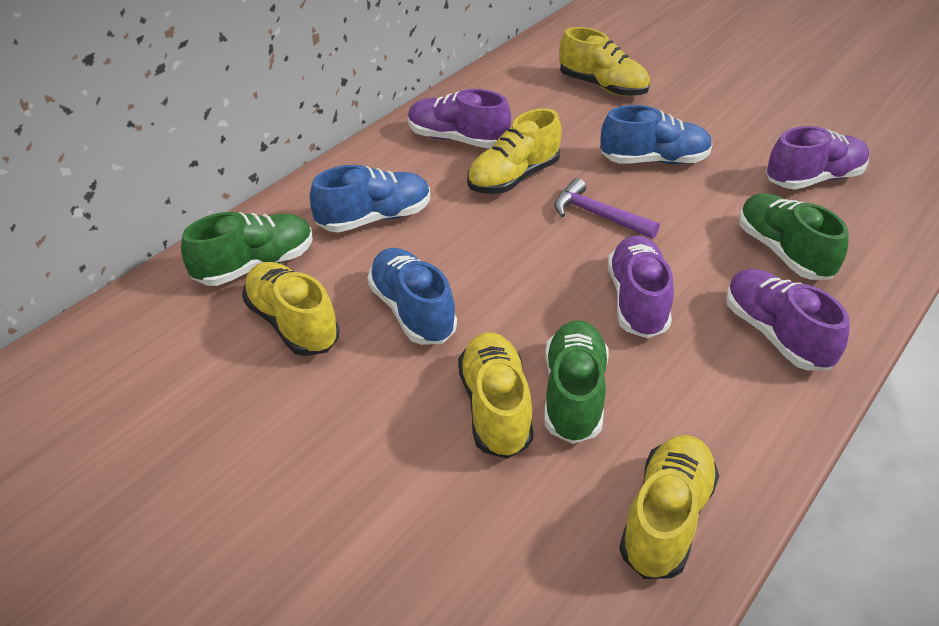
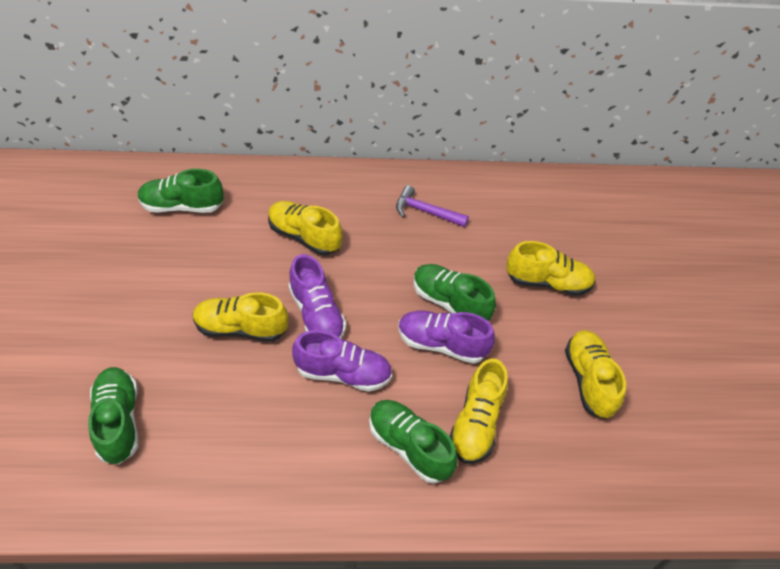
blue shoe: 3 -> 0
green shoe: 3 -> 4
purple shoe: 4 -> 3

